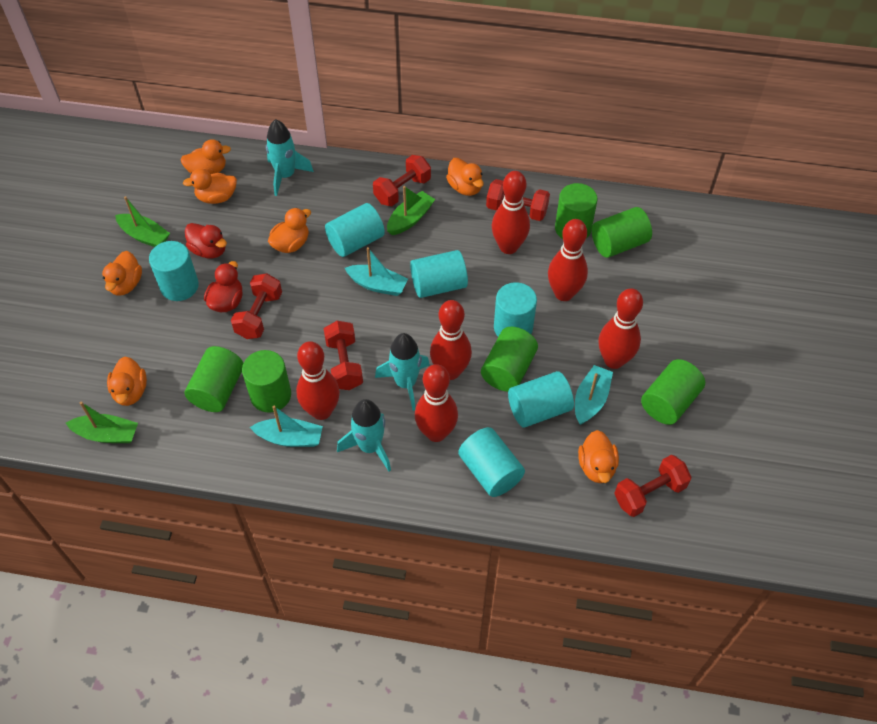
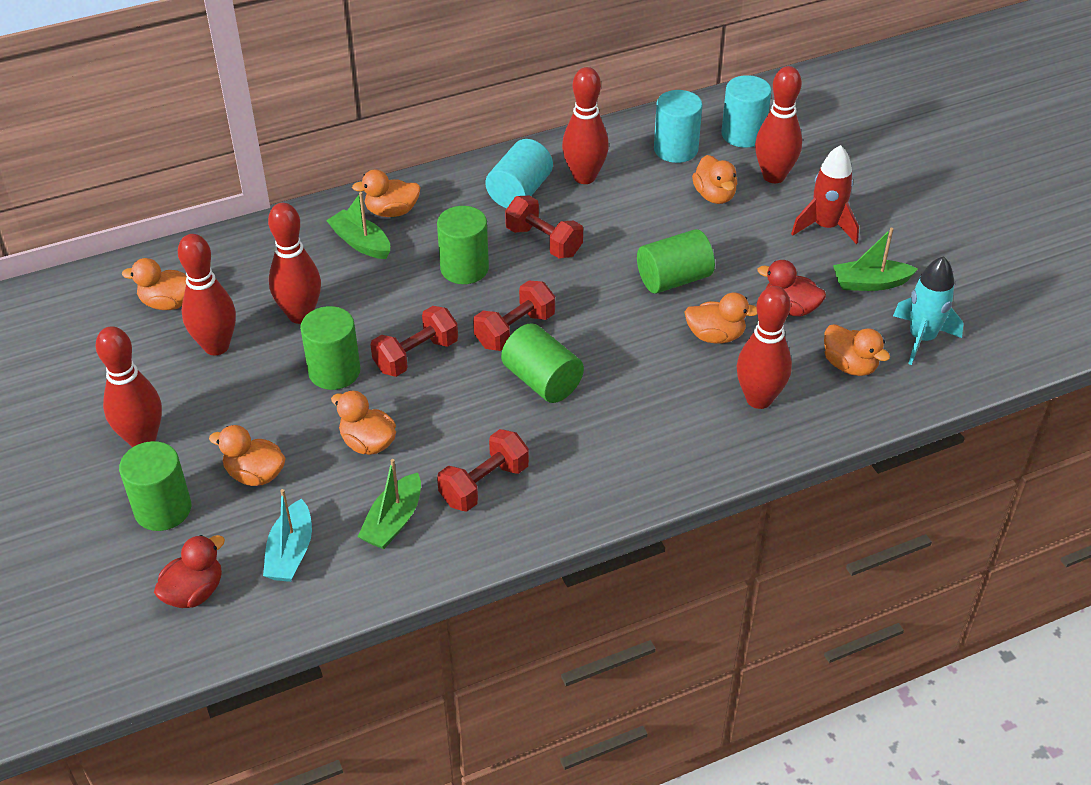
green cylinder: 6 -> 5
red dumbbell: 5 -> 4
red rocket: 0 -> 1
turquoise boat: 3 -> 1
turquoise cylinder: 6 -> 3
turquoise rocket: 3 -> 1

